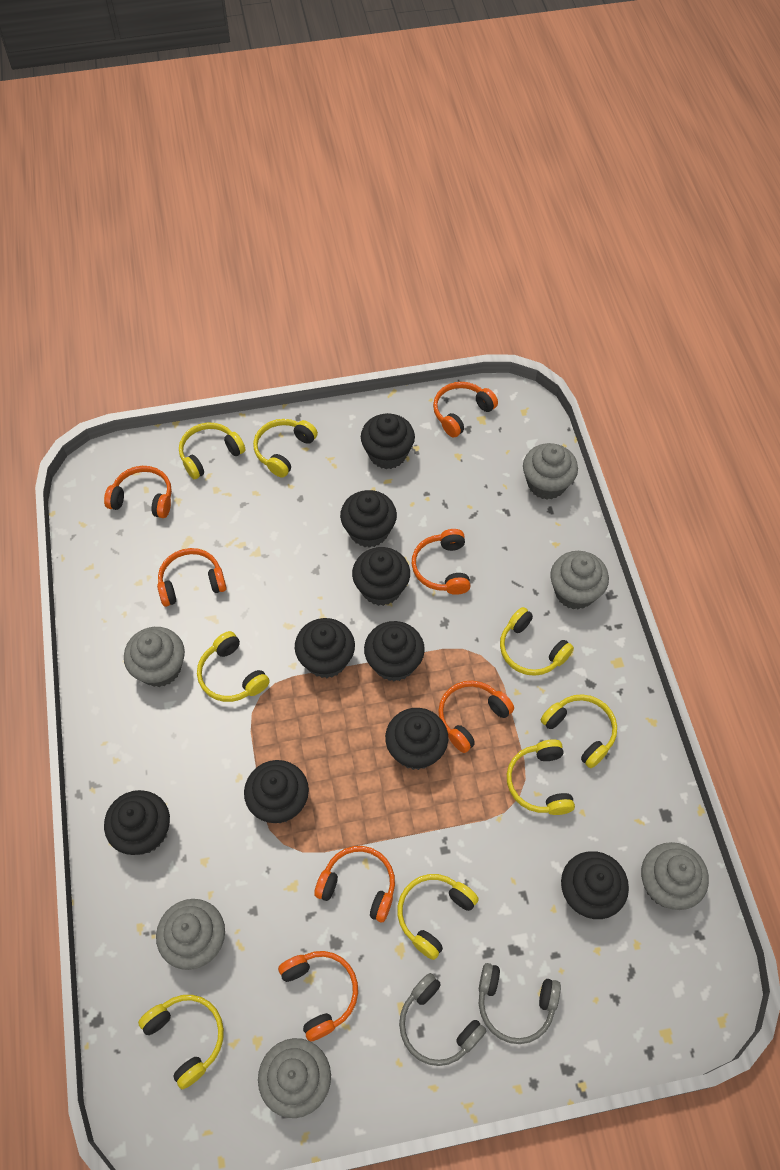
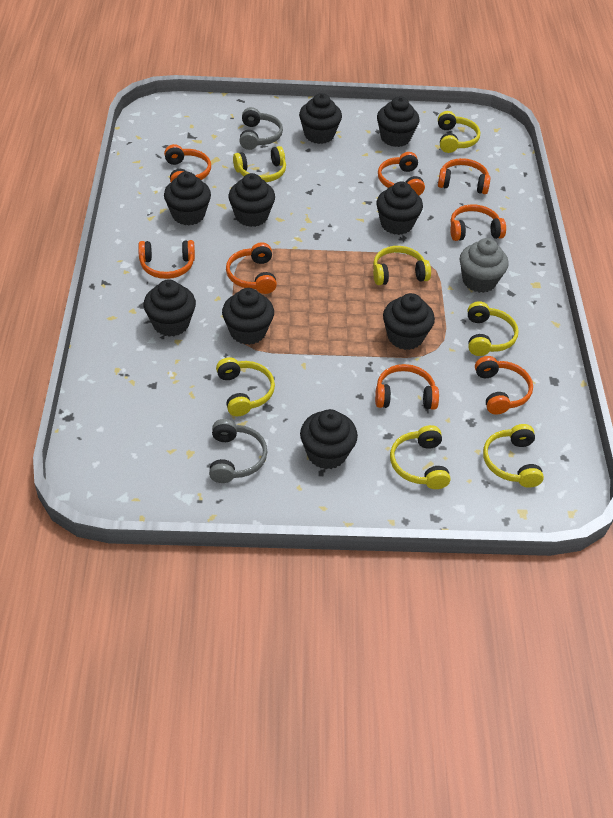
grey cupcake: 6 -> 1
orange headphones: 7 -> 8
yellow headphones: 8 -> 7

